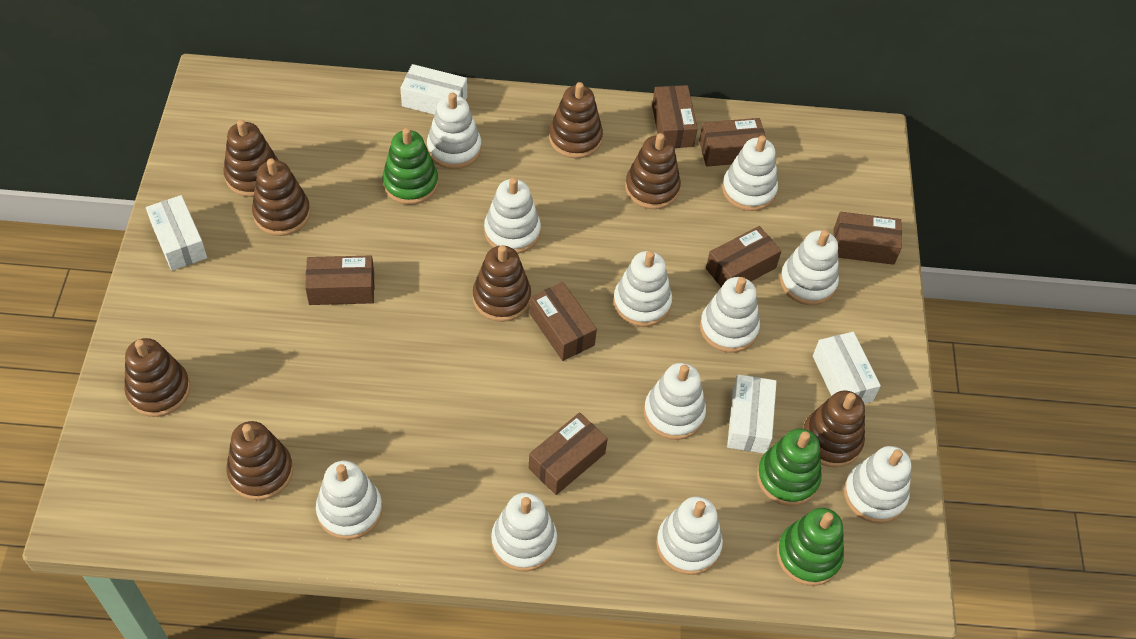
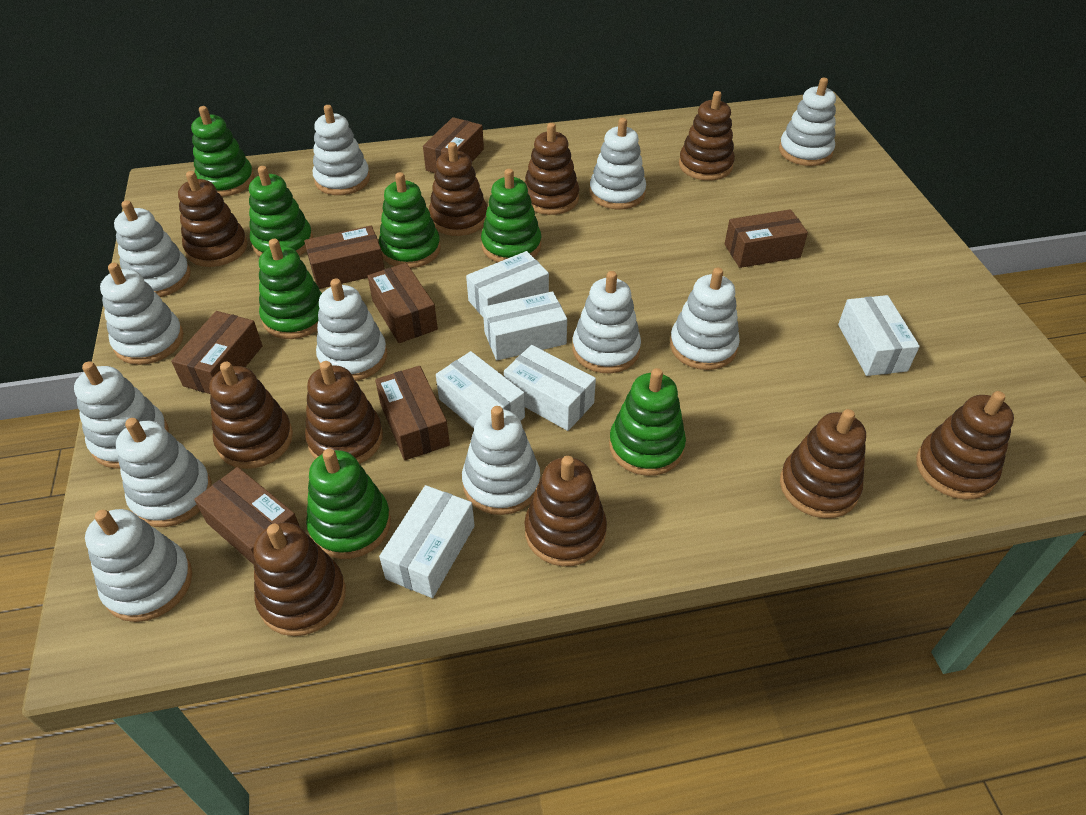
brown stacking toy: 8 -> 10
green stacking toy: 3 -> 7
white box: 4 -> 6
white stacking toy: 11 -> 12

